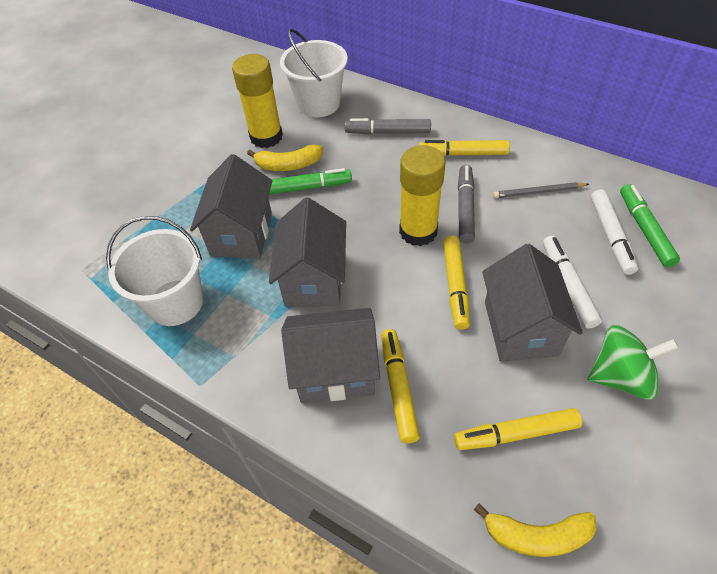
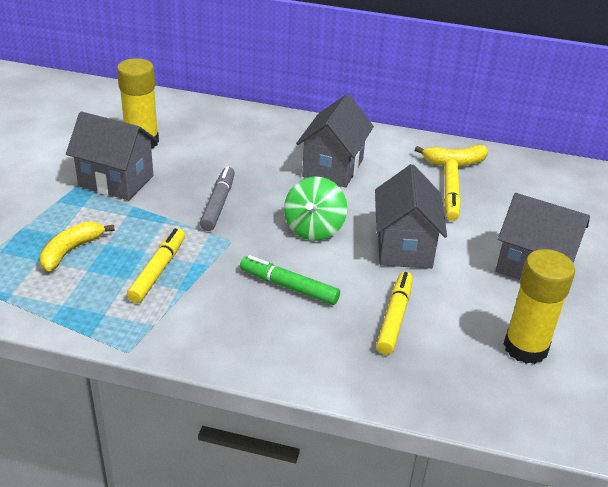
green marker: 2 -> 1
grey marker: 2 -> 1
grey pencil: 1 -> 0
white bucket: 2 -> 0
white marker: 2 -> 0
yellow marker: 4 -> 3

